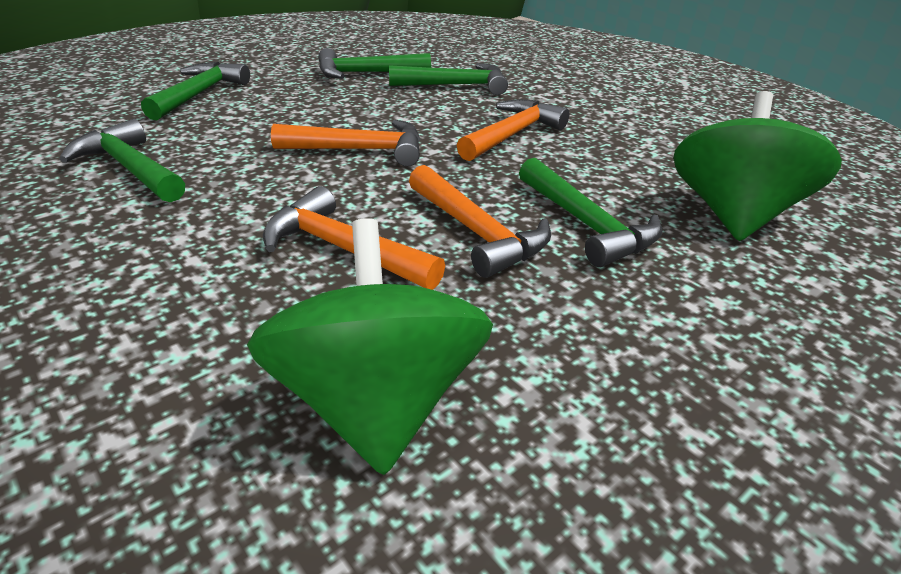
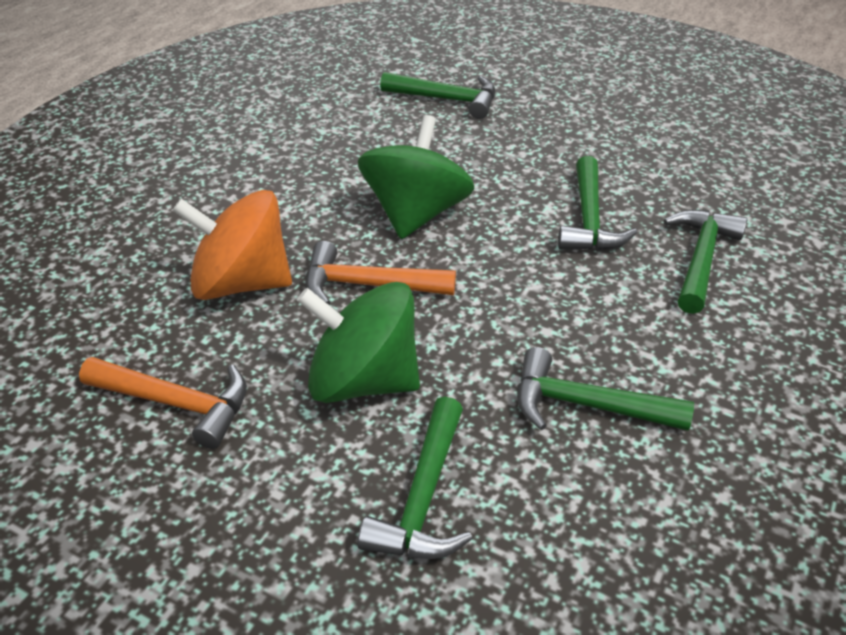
orange hammer: 4 -> 2
orange spinning top: 0 -> 1

